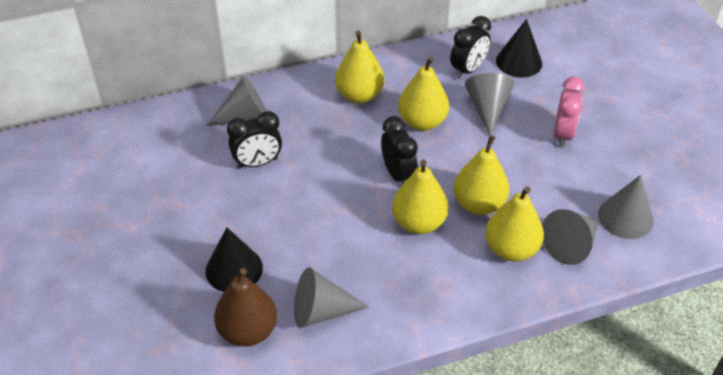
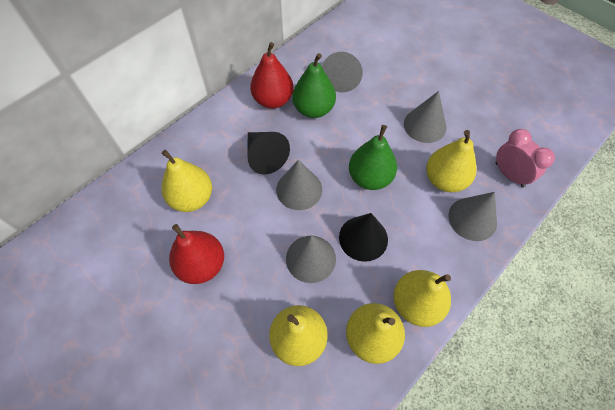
black clock: 3 -> 0
brown pear: 1 -> 0
green pear: 0 -> 2
red pear: 0 -> 2

